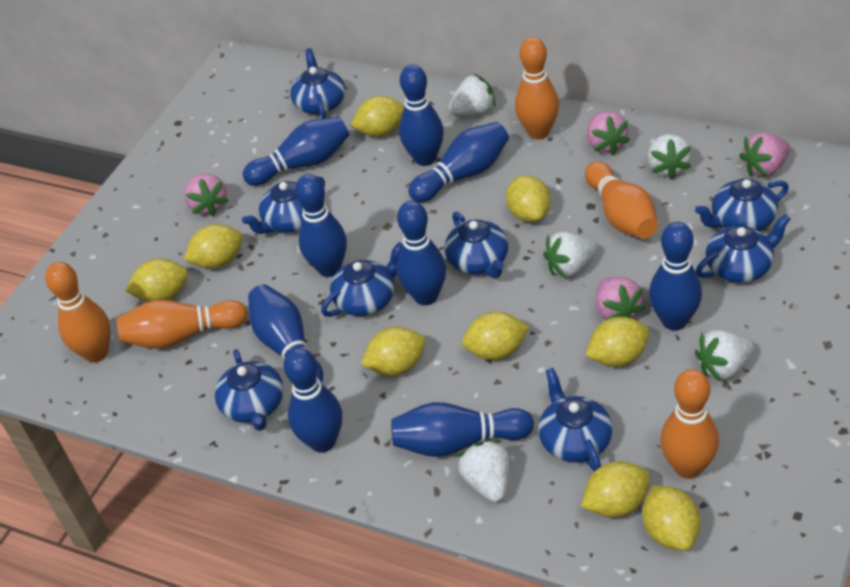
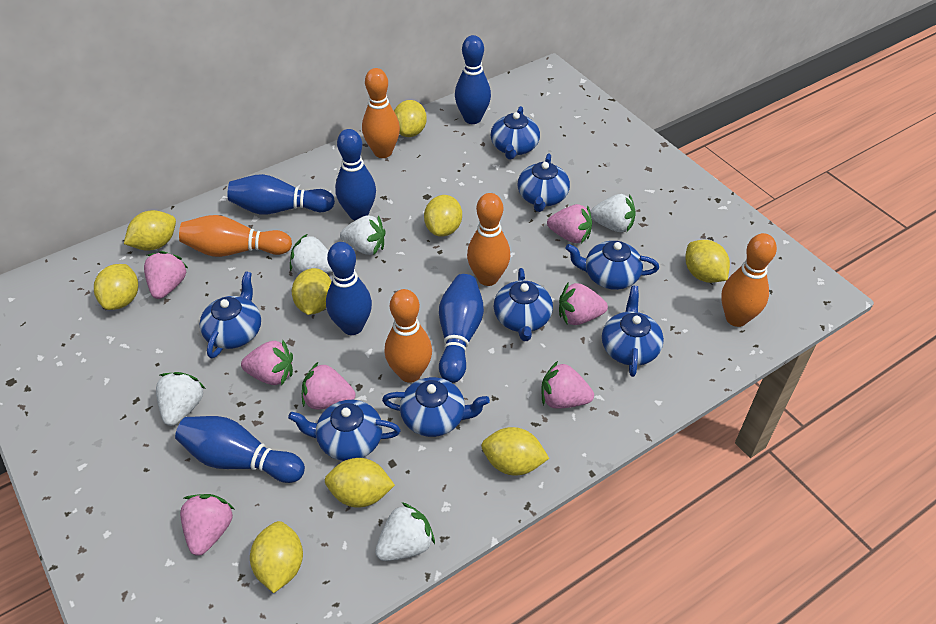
blue bowling pin: 9 -> 6
pink strawberry: 4 -> 7

